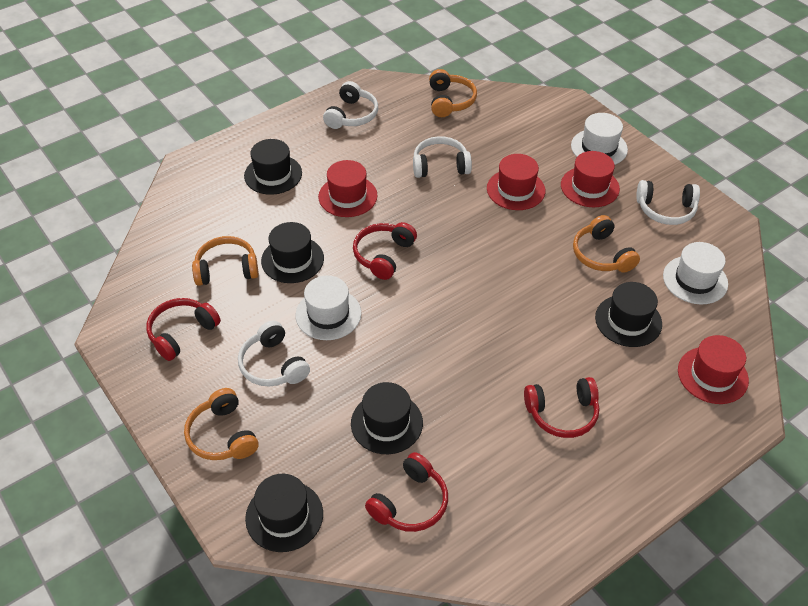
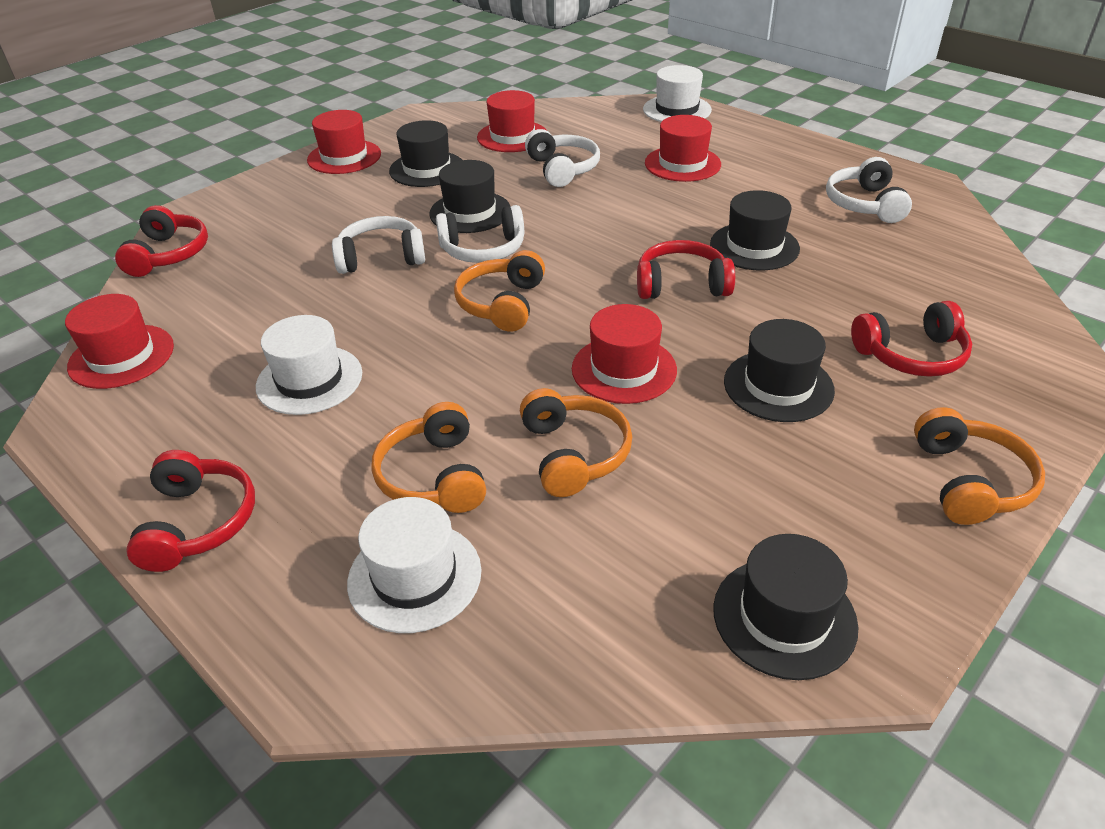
red hat: 4 -> 5

